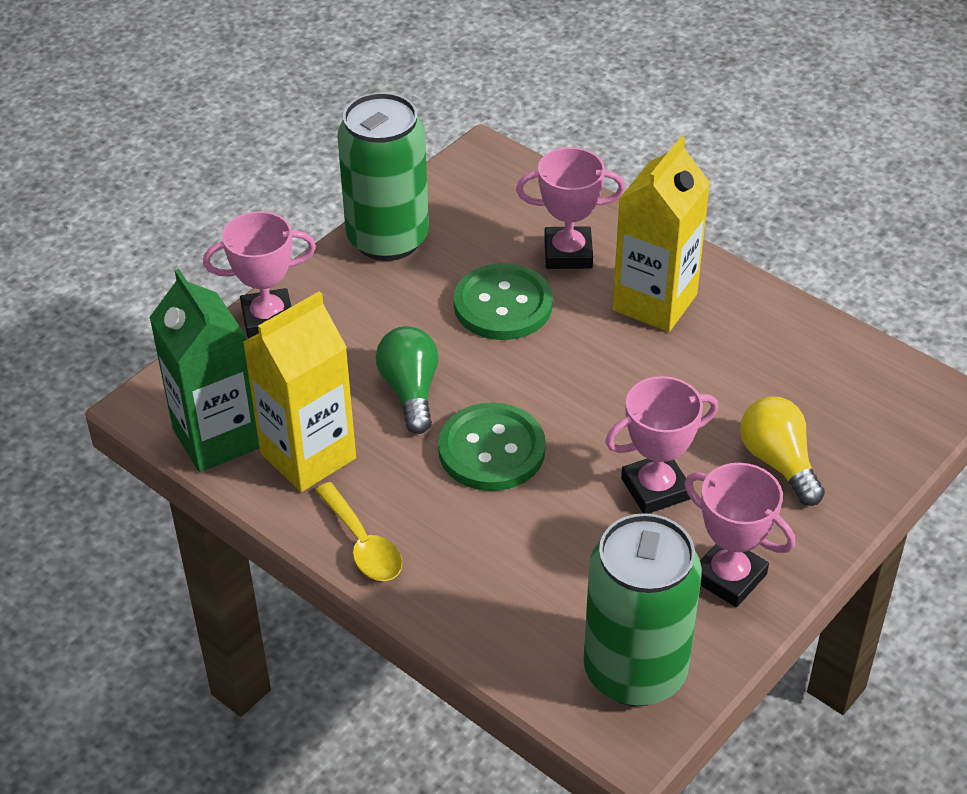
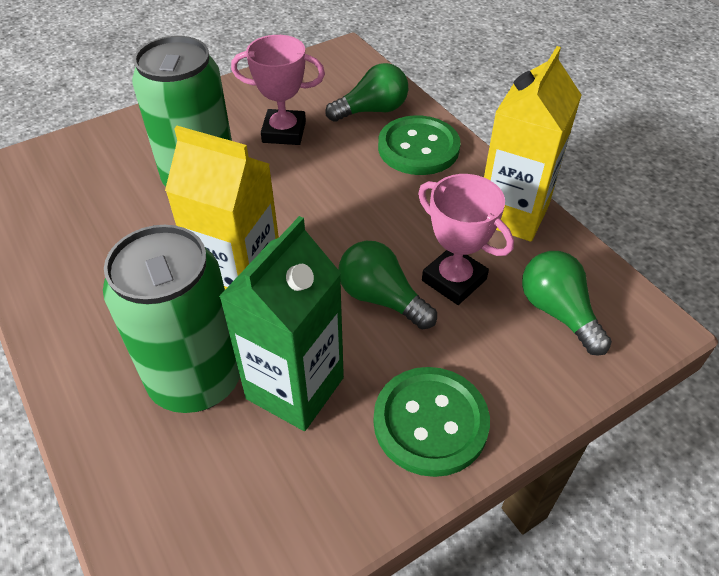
green light bulb: 1 -> 3
pink trophy: 4 -> 2
yellow light bulb: 1 -> 0
yellow spoon: 1 -> 0

